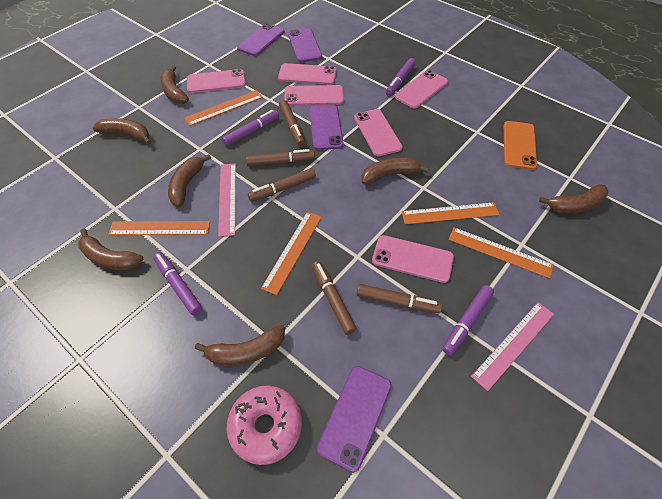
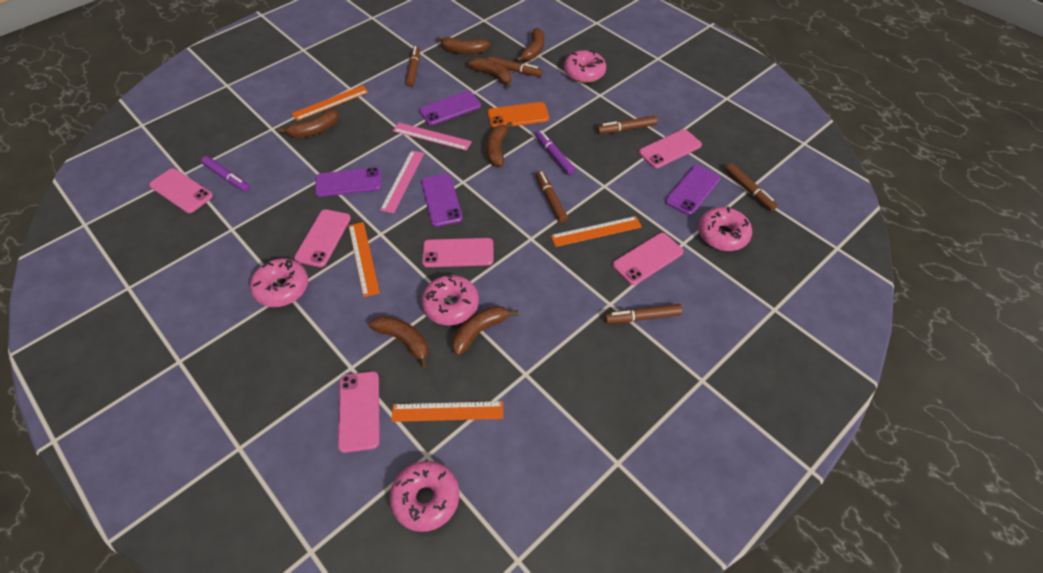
brown marker: 5 -> 6
orange ruler: 5 -> 4
pink donut: 1 -> 5
purple marker: 4 -> 2

